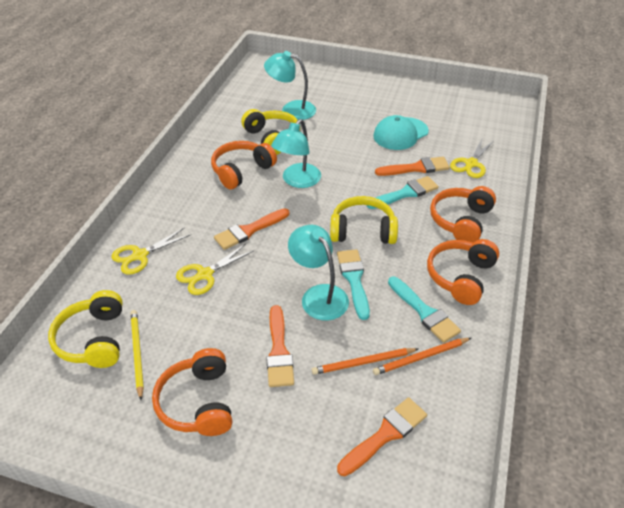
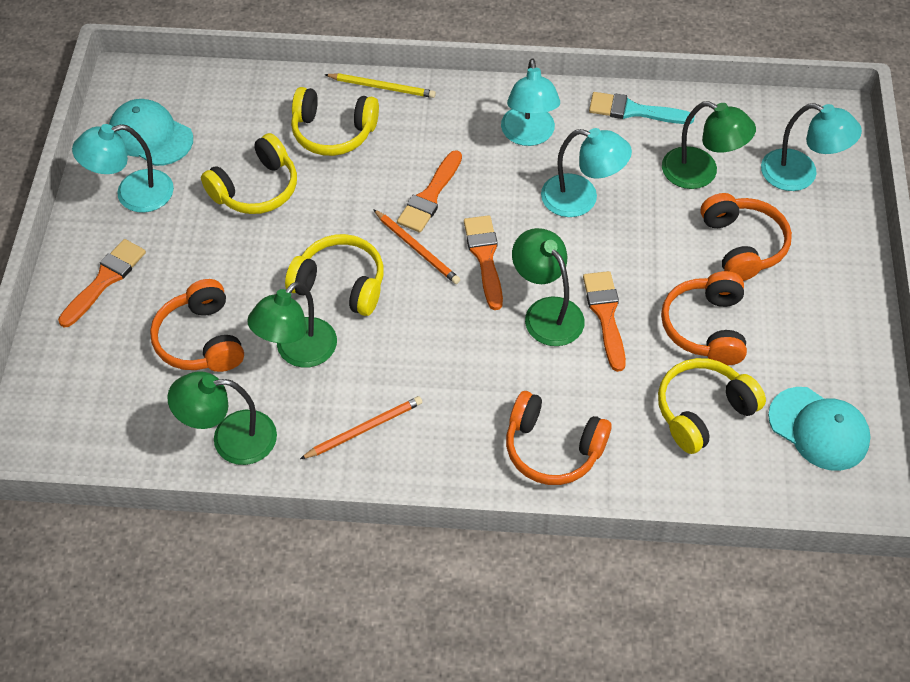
green lamp: 0 -> 4
turquoise brush: 3 -> 1
turquoise cap: 1 -> 2
turquoise lamp: 3 -> 4
yellow headphones: 3 -> 4
yellow scissors: 3 -> 0

